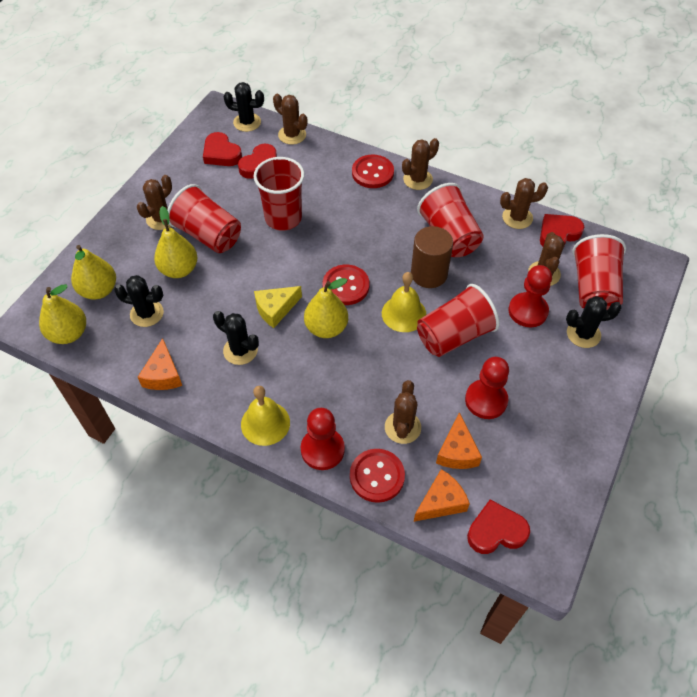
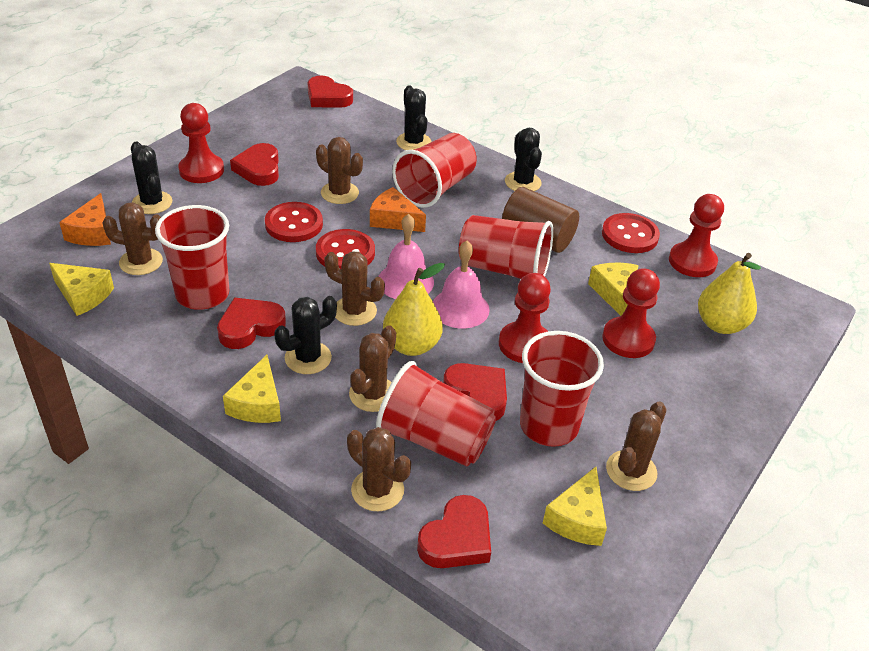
orange cheese: 3 -> 2
pink bell: 0 -> 2
red heart: 4 -> 5
red pawn: 3 -> 4
yellow bell: 2 -> 0
yellow cheese: 1 -> 4
yellow pear: 4 -> 2

